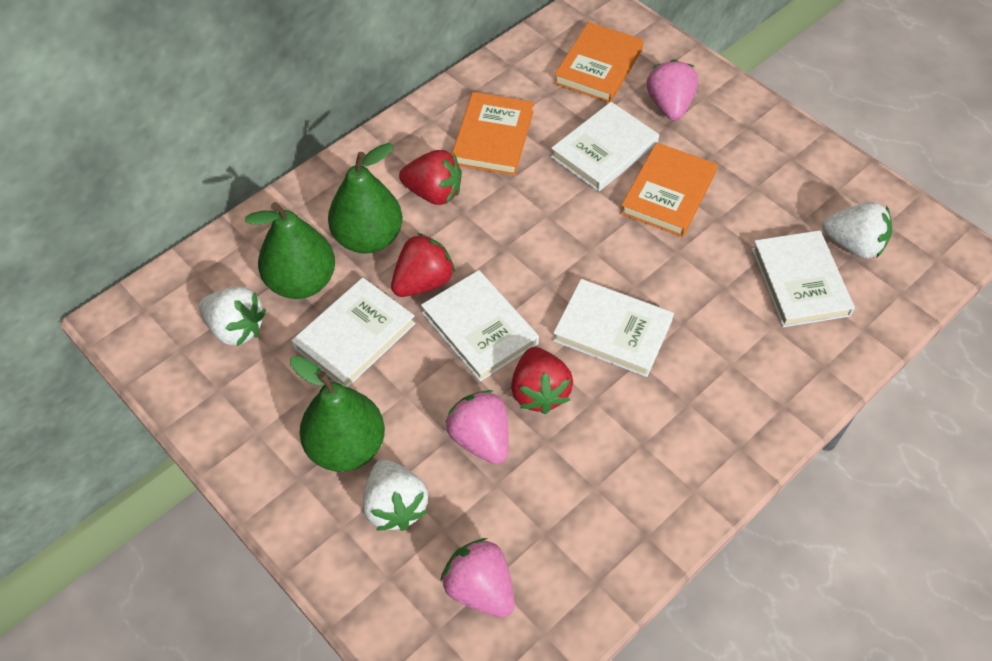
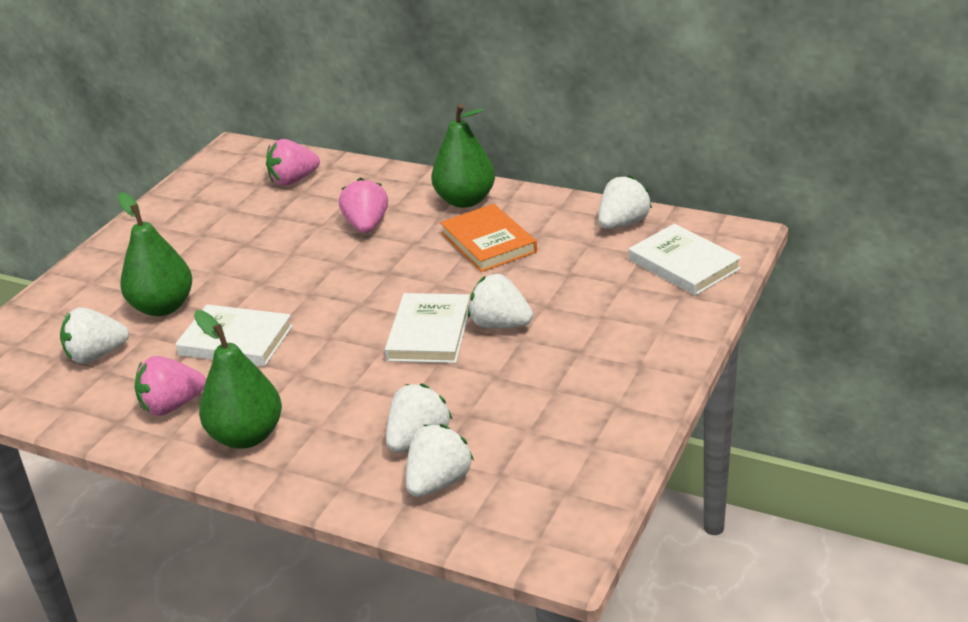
orange book: 3 -> 1
red strawberry: 3 -> 0
white book: 5 -> 3
white strawberry: 3 -> 5

